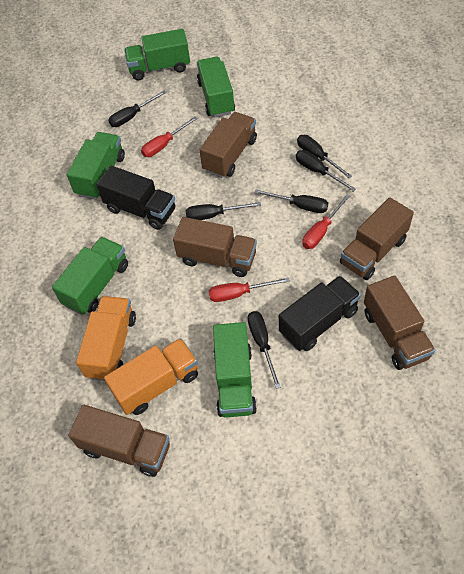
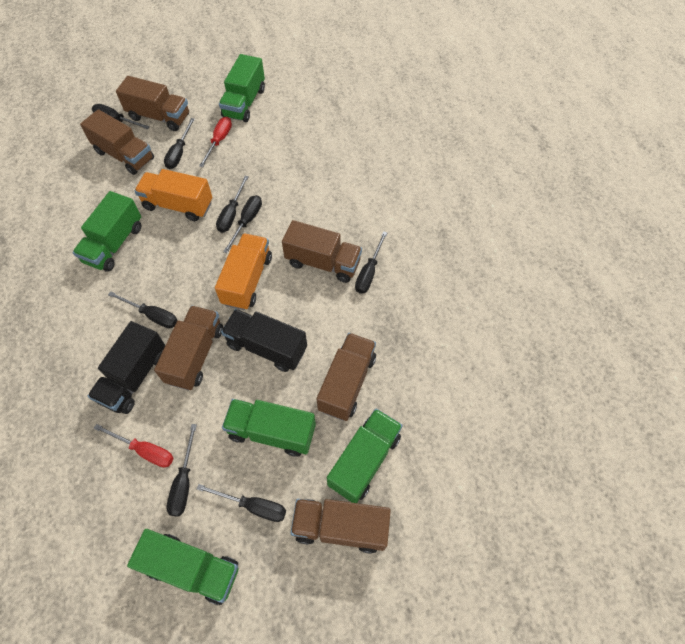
black screwdriver: 6 -> 8
brown truck: 5 -> 6
red screwdriver: 3 -> 2

